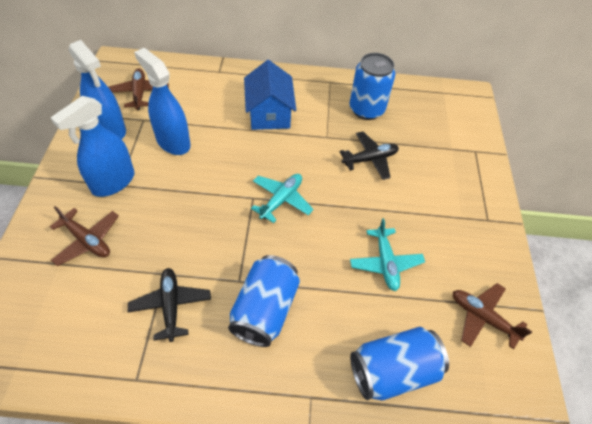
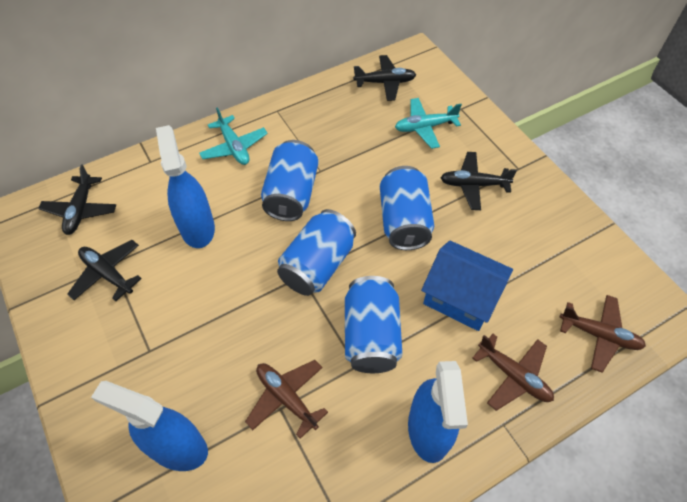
black plane: 2 -> 4
blue can: 3 -> 4

